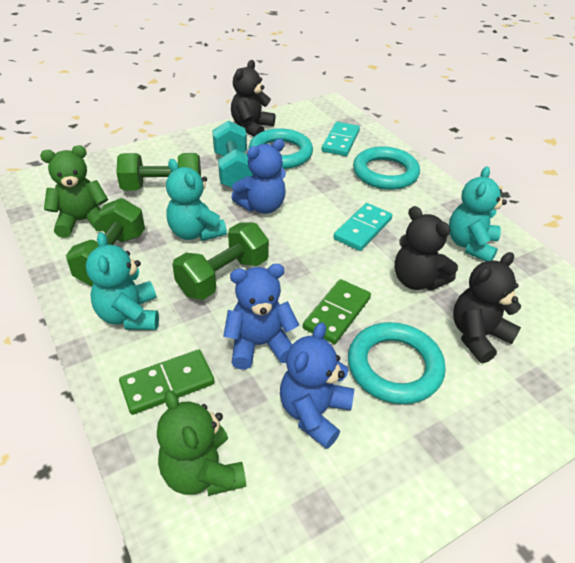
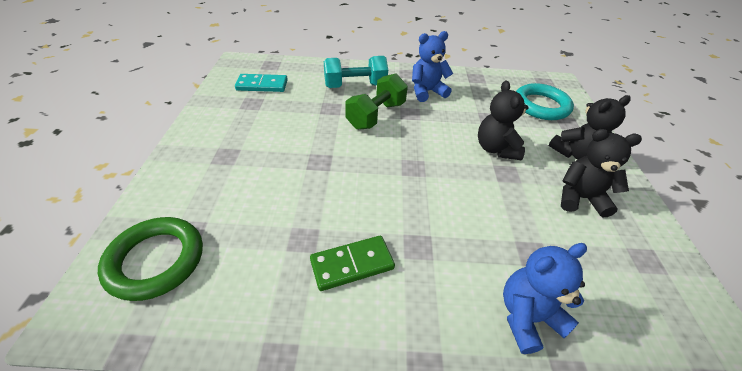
blue teddy bear: 3 -> 2
green domino: 2 -> 1
green dumbbell: 3 -> 1
green ring: 0 -> 1
green teddy bear: 2 -> 0
turquoise domino: 2 -> 1
turquoise ring: 3 -> 1
turquoise teddy bear: 3 -> 0

